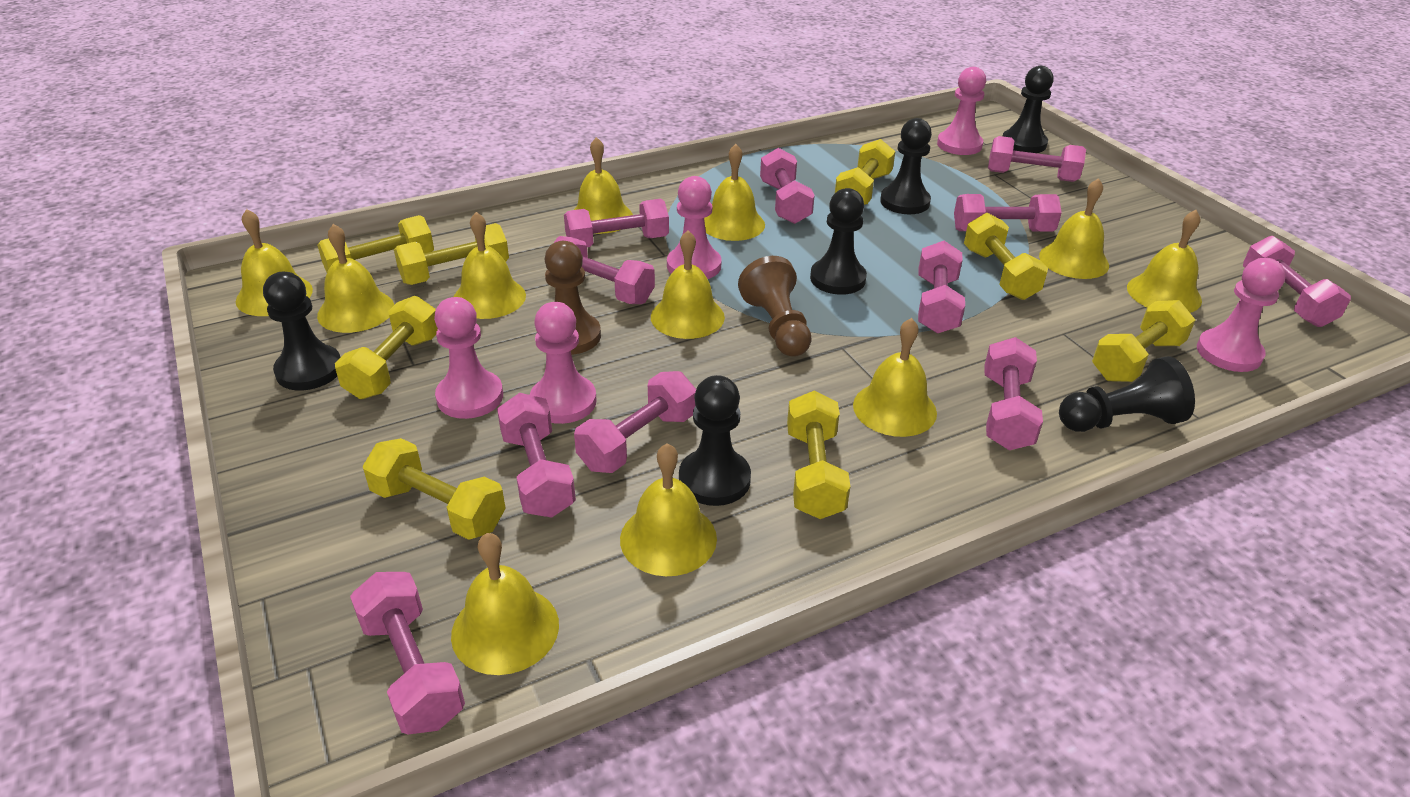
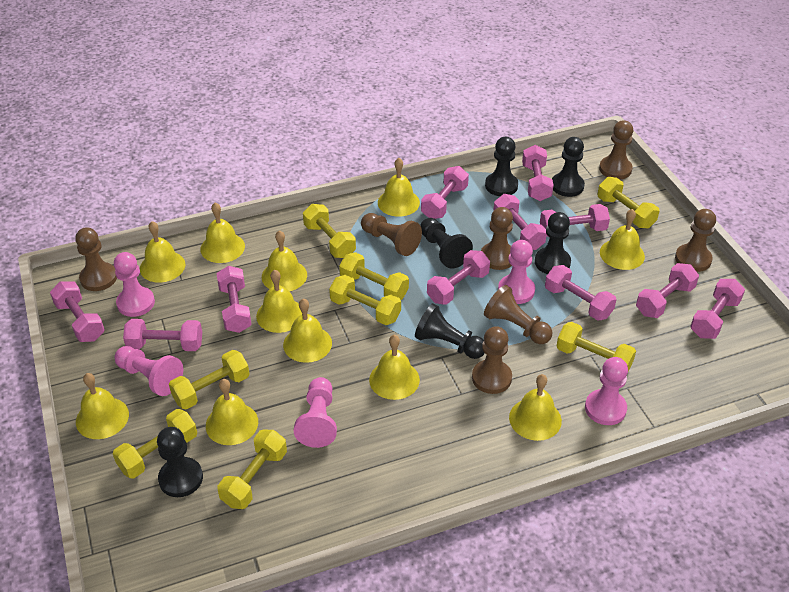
brown pawn: 2 -> 7

